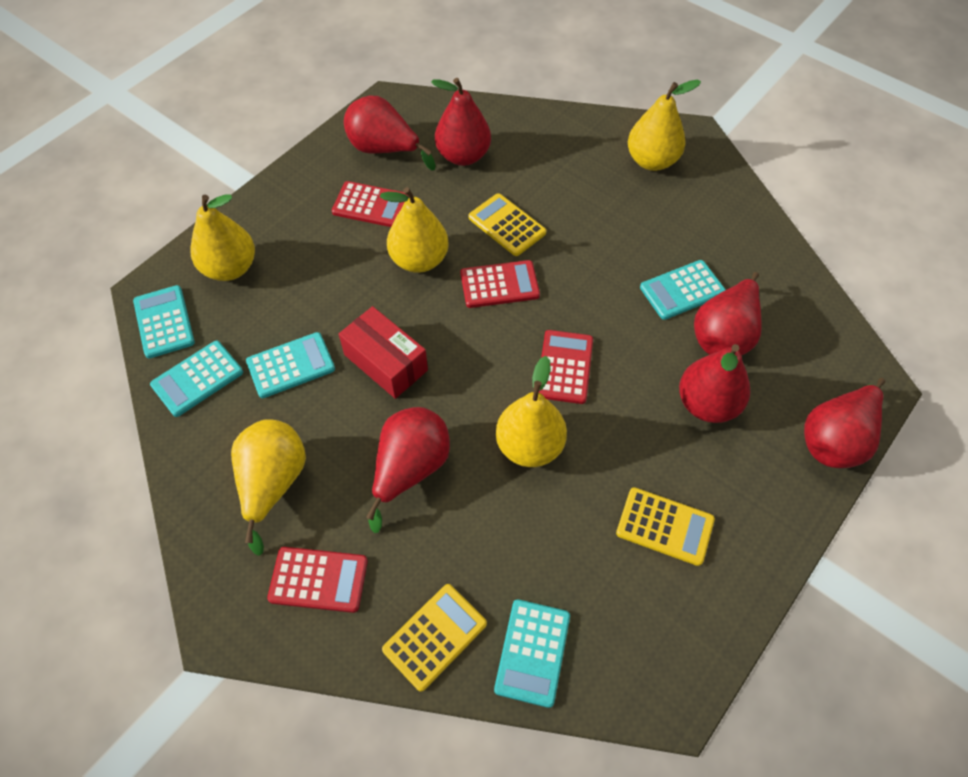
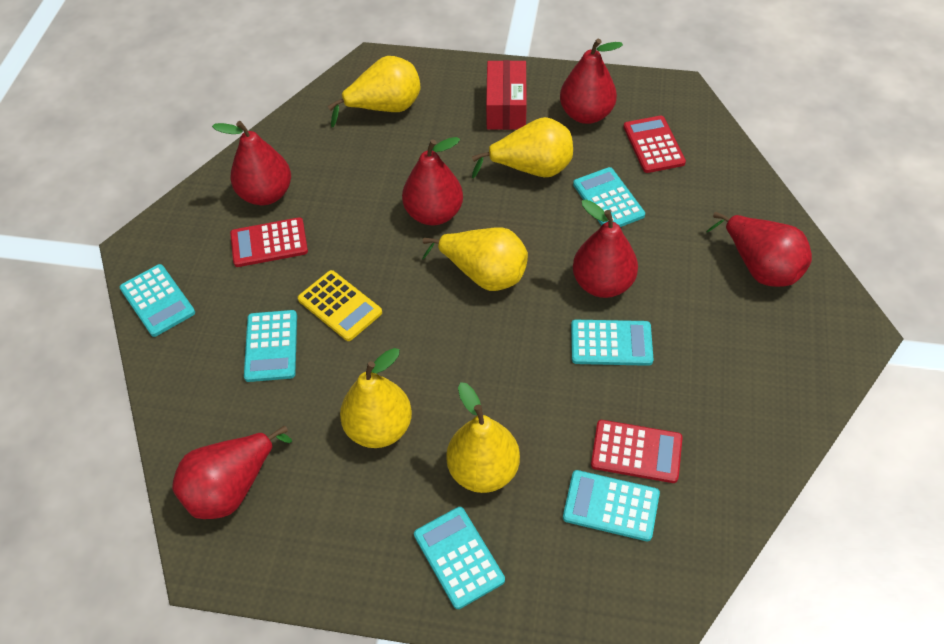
red calculator: 4 -> 3
turquoise calculator: 5 -> 6
yellow calculator: 3 -> 1

